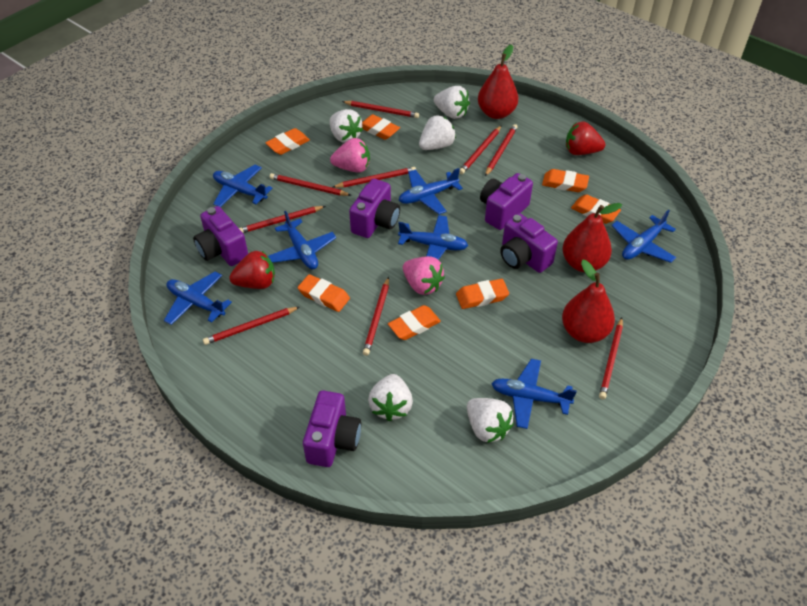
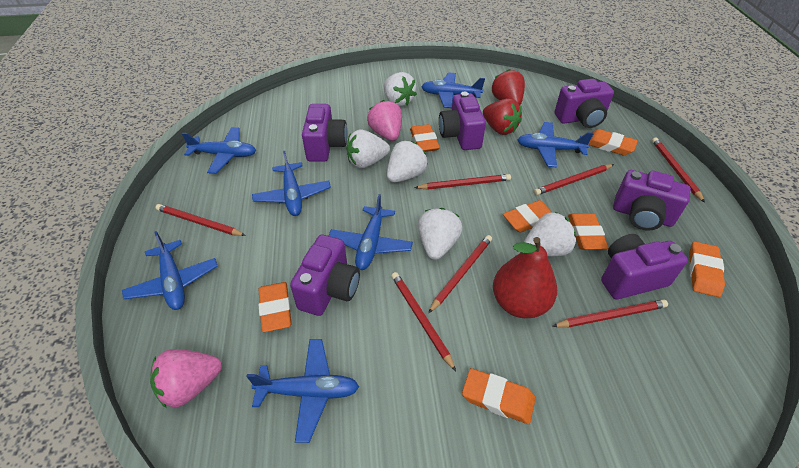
purple camera: 5 -> 6
red pear: 3 -> 1
red pencil: 9 -> 7

